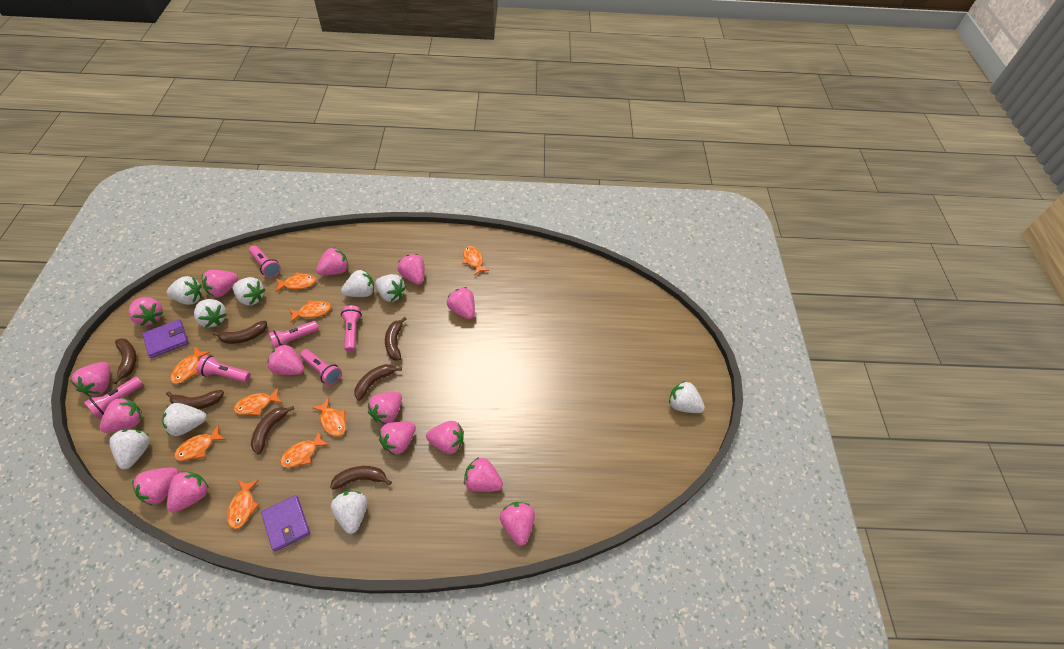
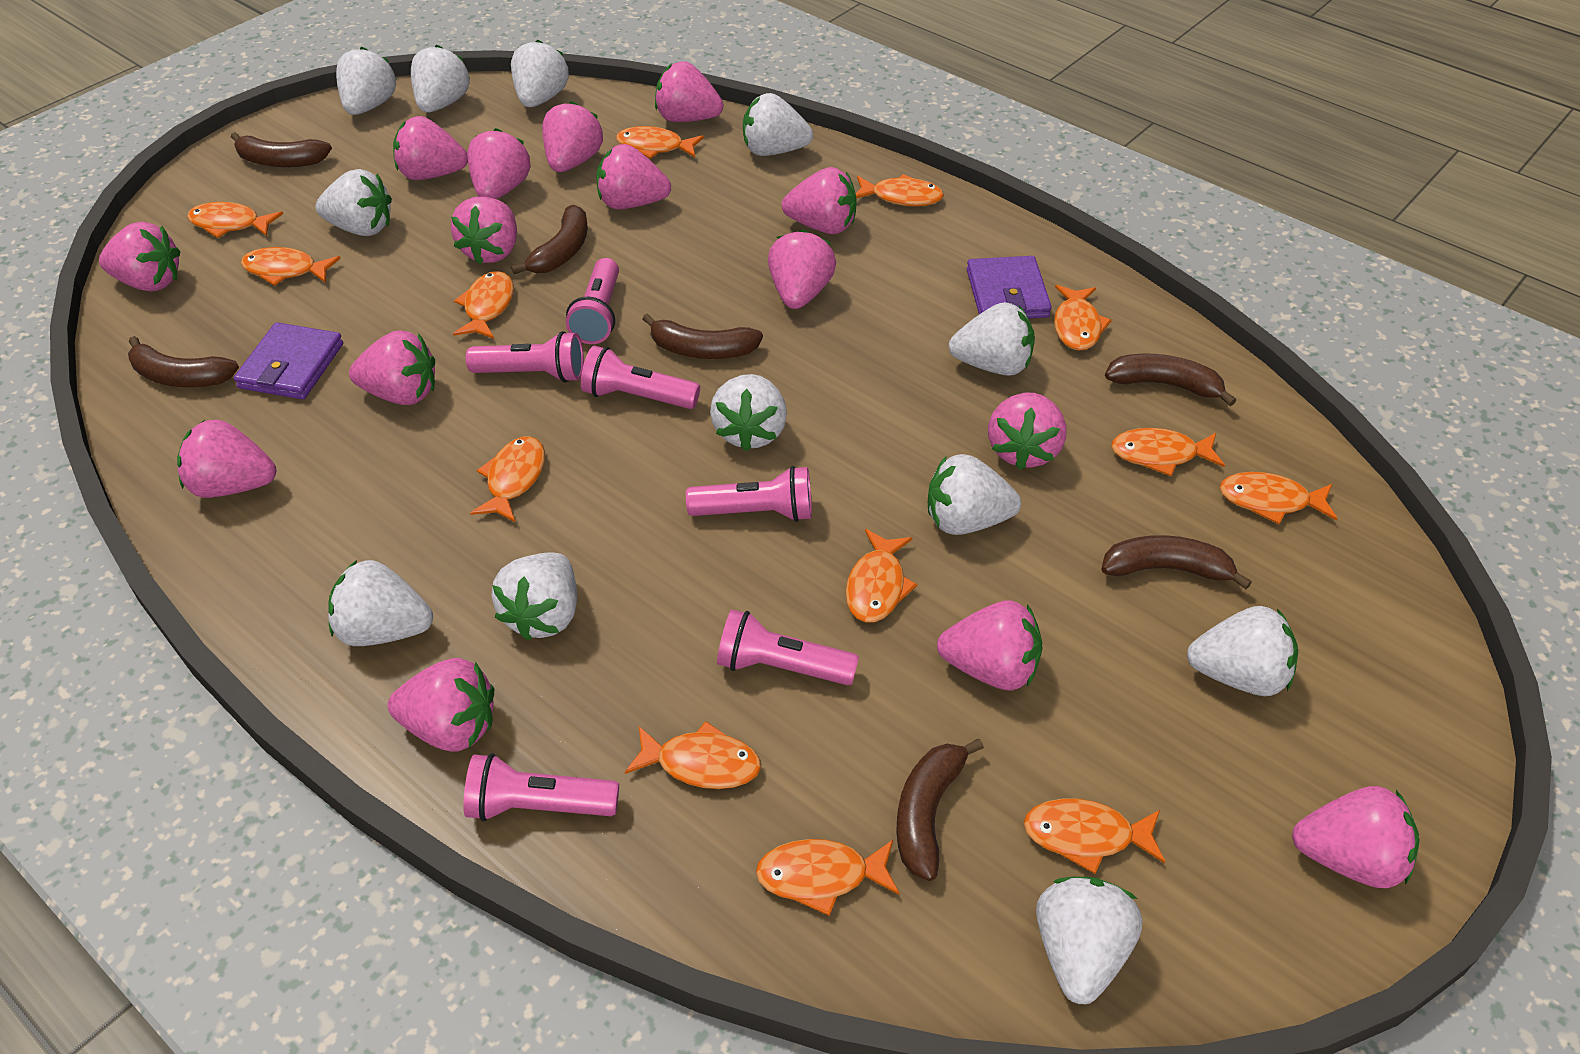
orange fish: 9 -> 13
white strawberry: 9 -> 12

